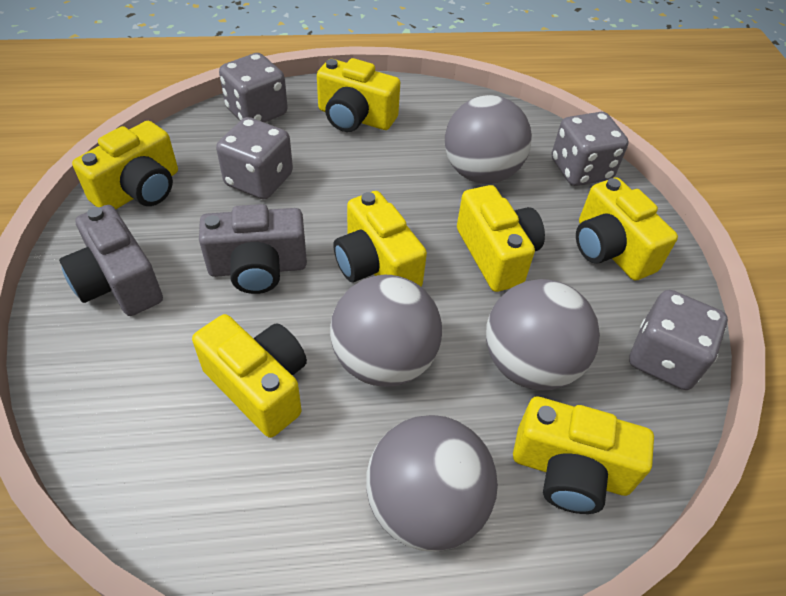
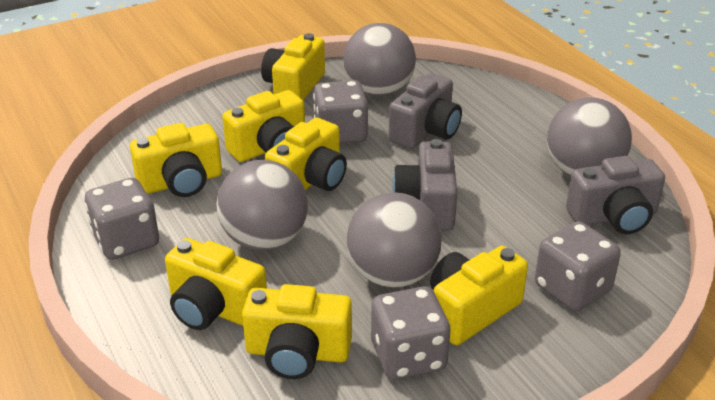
grey camera: 2 -> 3

